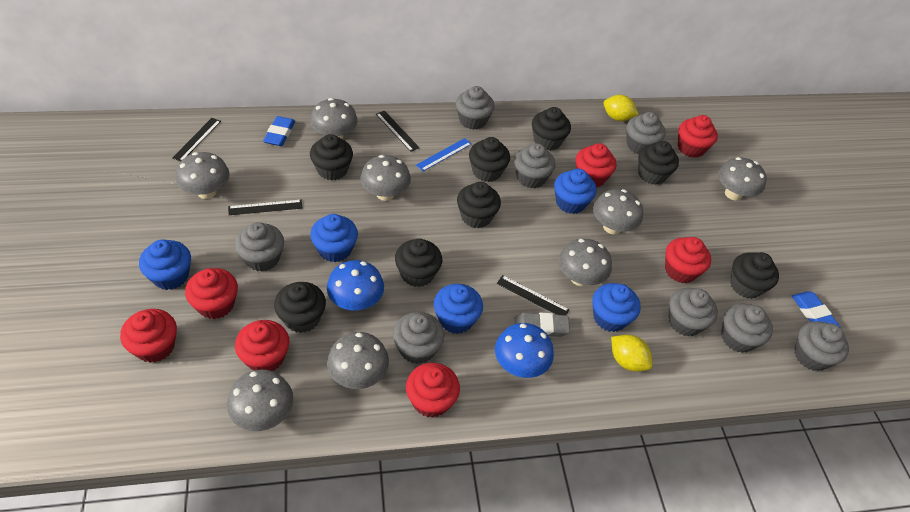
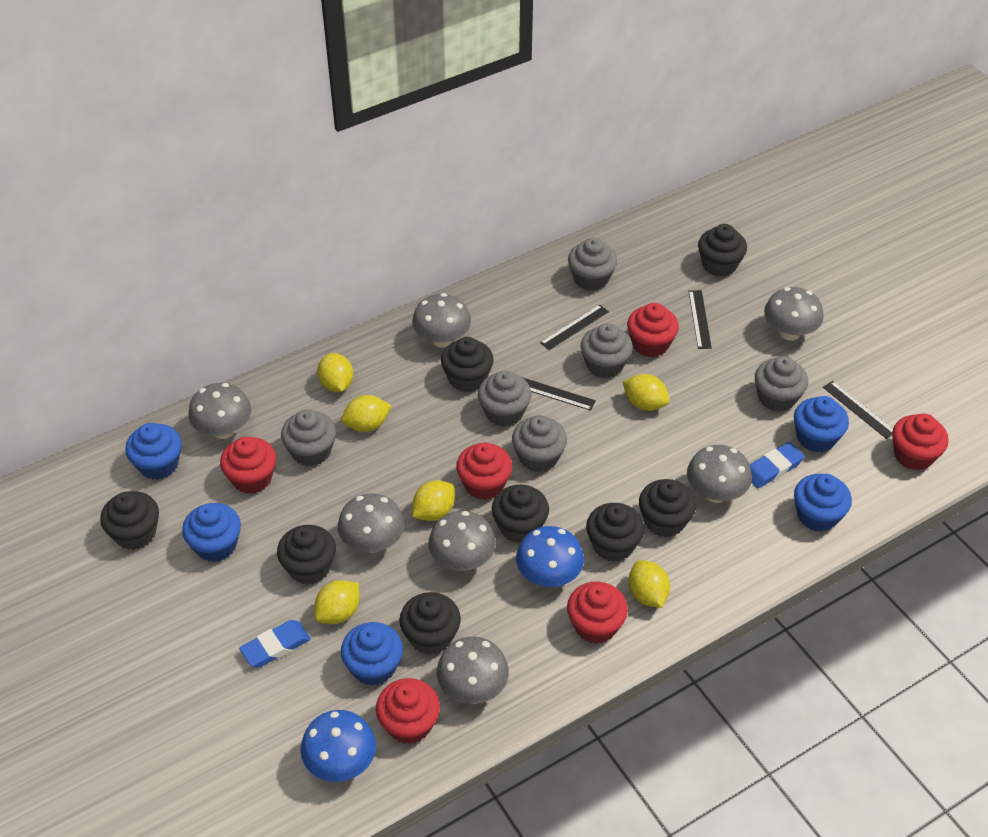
blue ruler: 1 -> 0
grey cupcake: 8 -> 6
grey eraser: 1 -> 0
grey mushroom: 8 -> 7
red cupcake: 7 -> 6
yellow lemon: 2 -> 6

